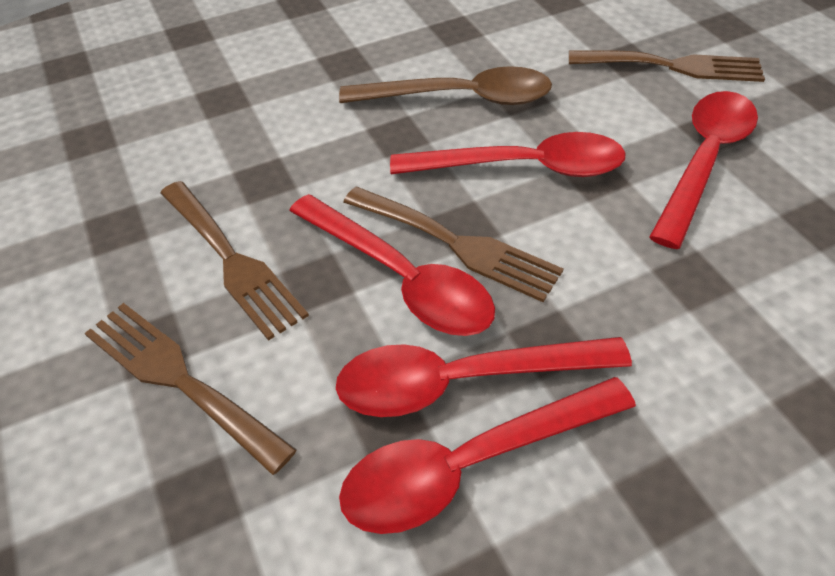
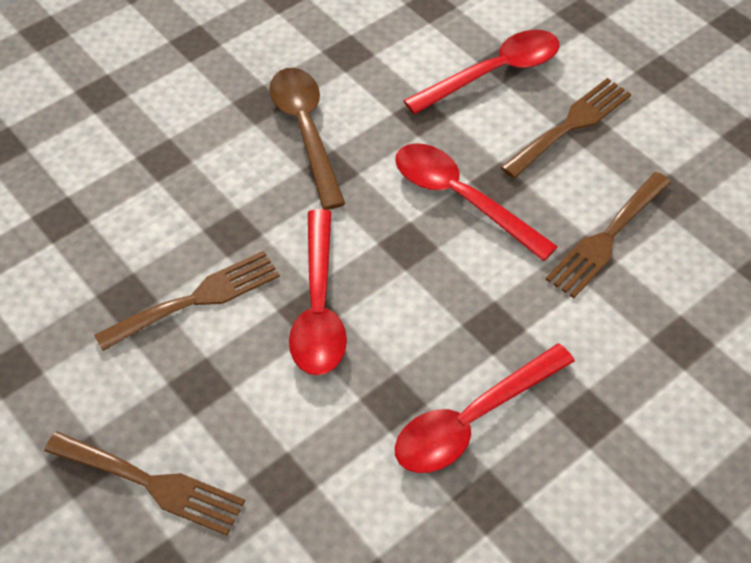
red spoon: 5 -> 4

